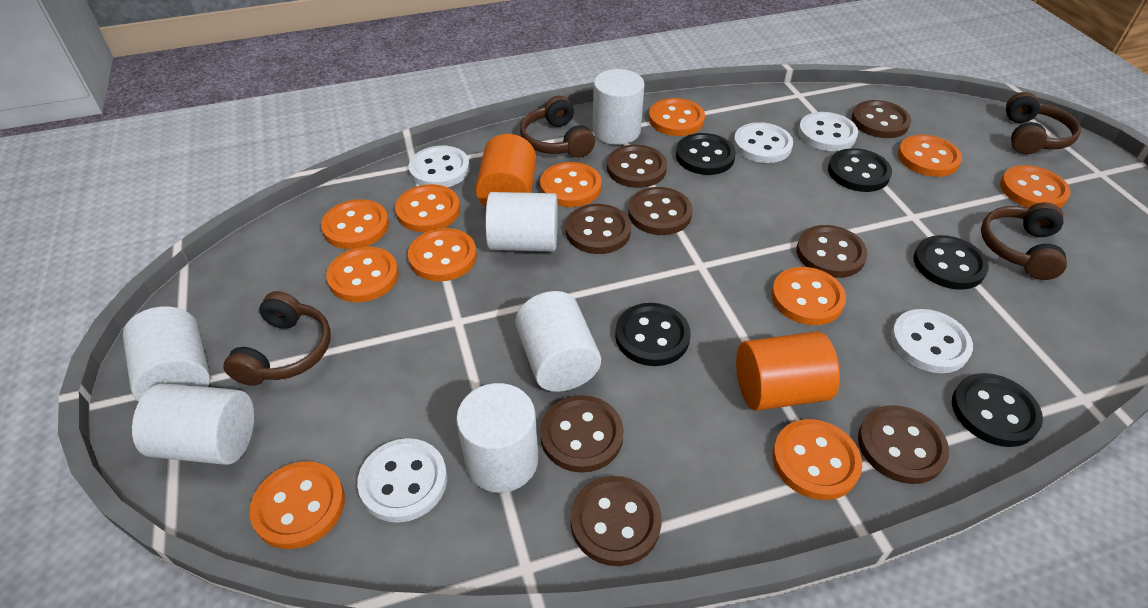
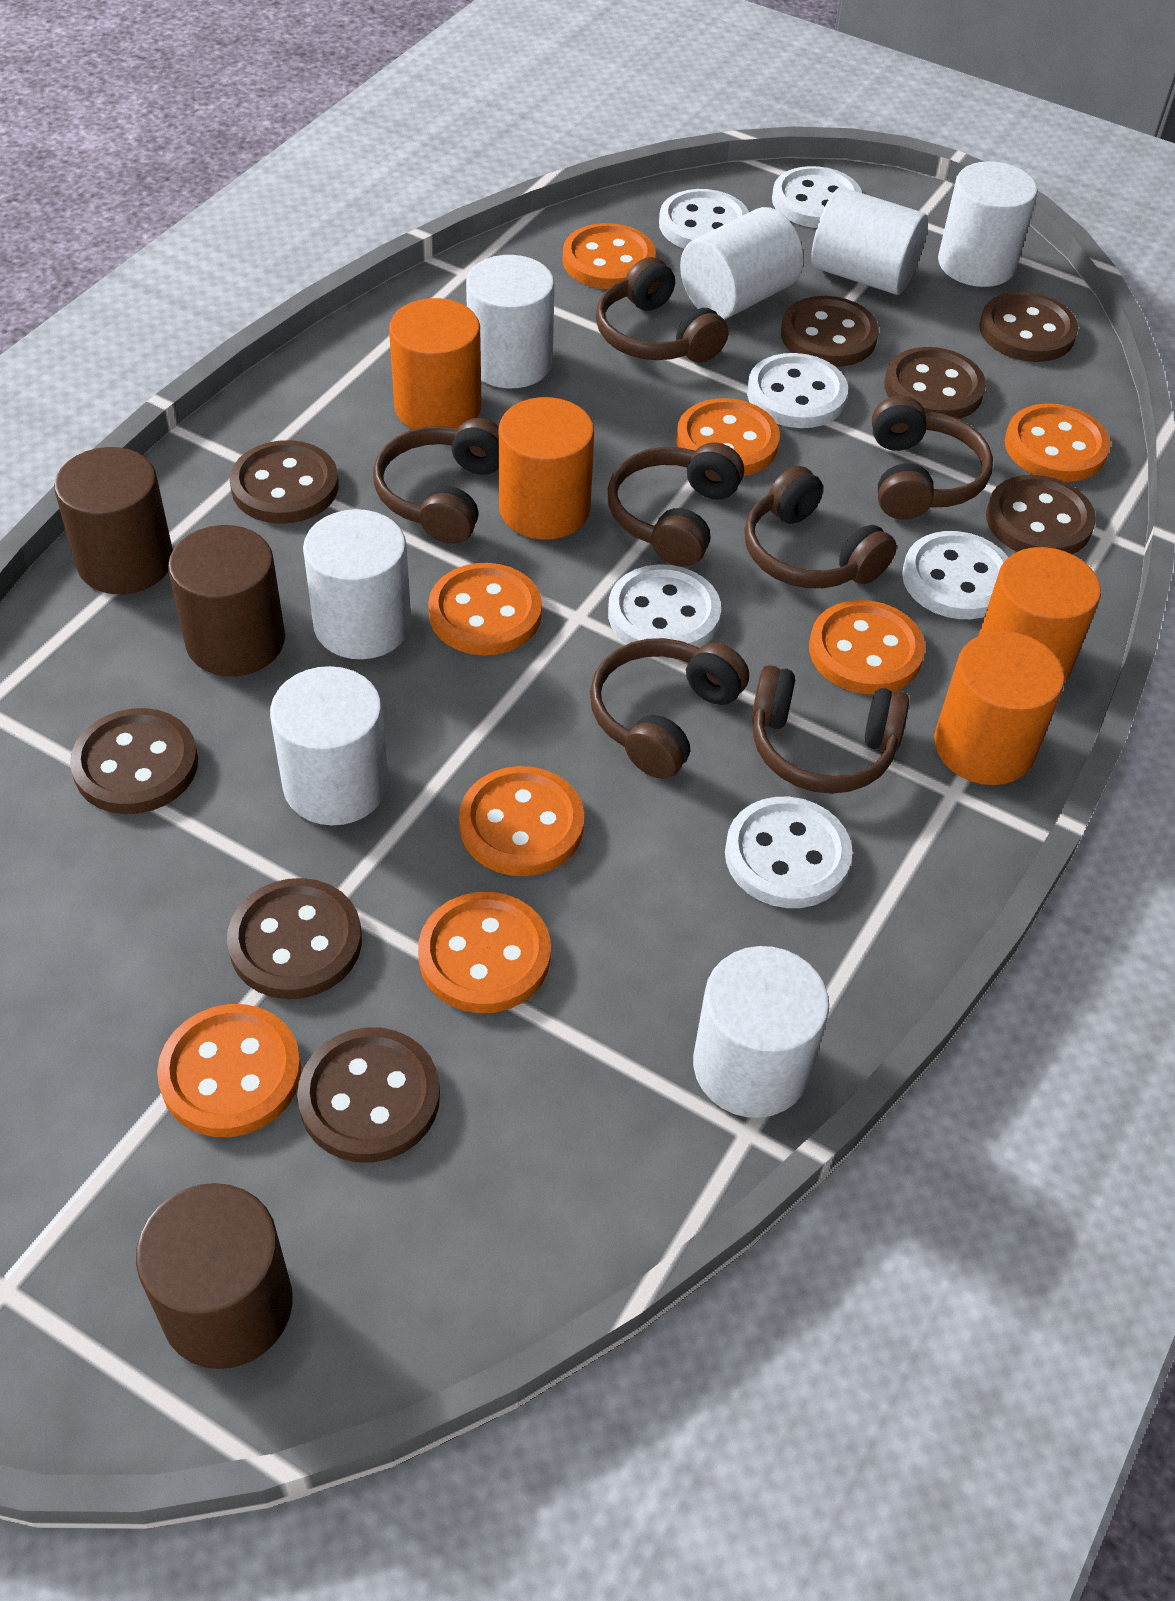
black button: 5 -> 0
brown cylinder: 0 -> 3
brown headphones: 4 -> 7
orange button: 11 -> 8
orange cylinder: 2 -> 4
white button: 5 -> 6
white cylinder: 6 -> 7

